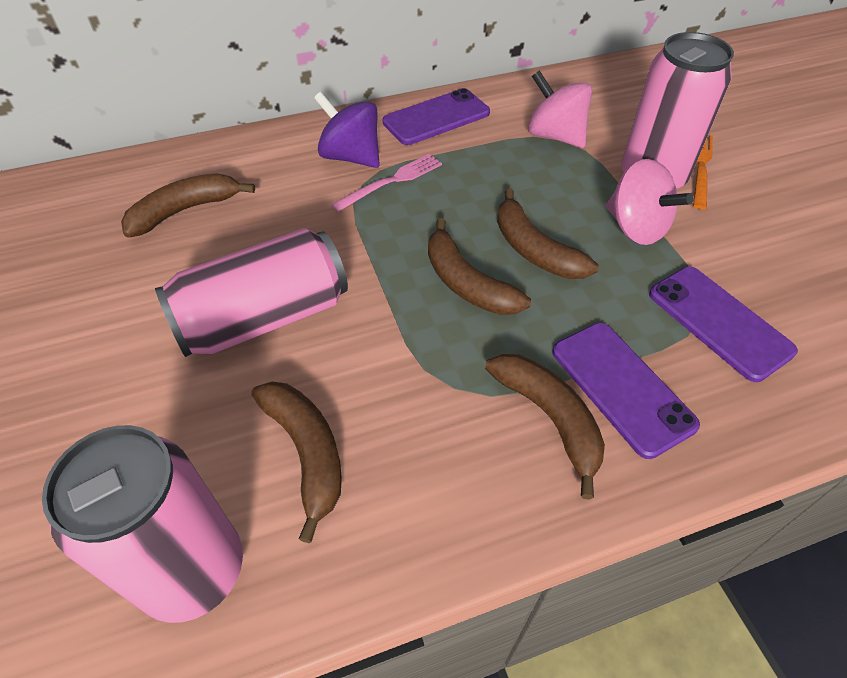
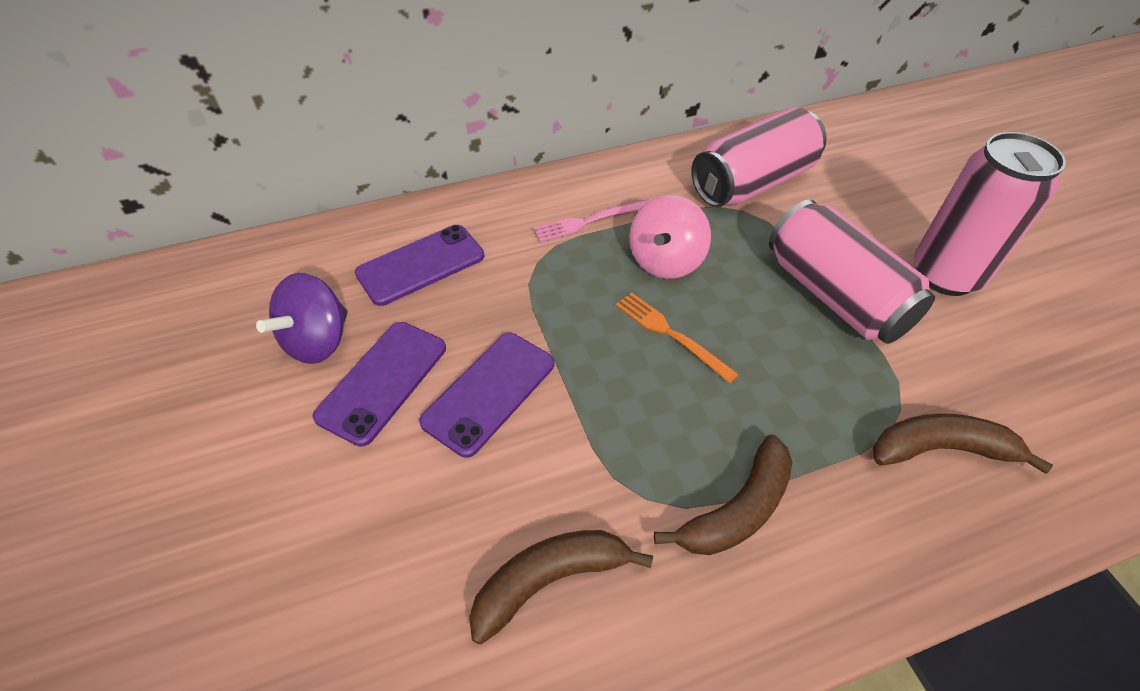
brown banana: 5 -> 3
pink spinning top: 2 -> 1

